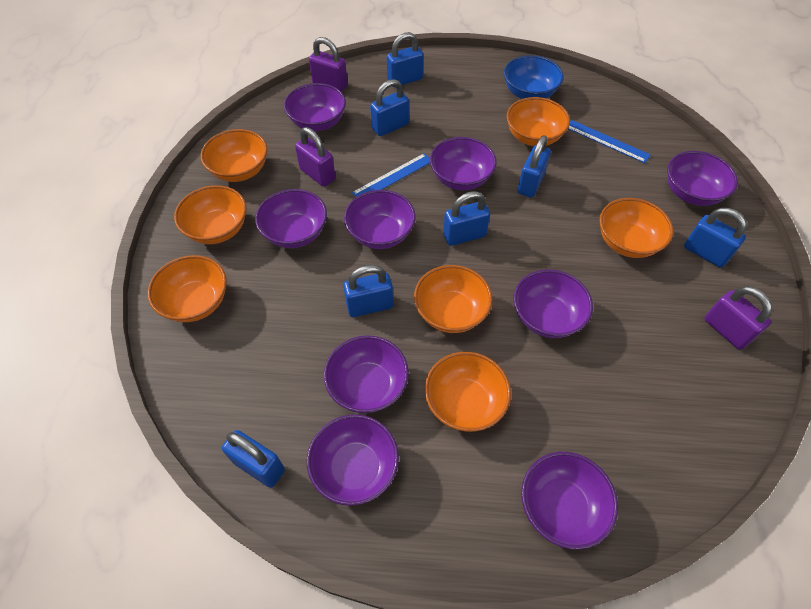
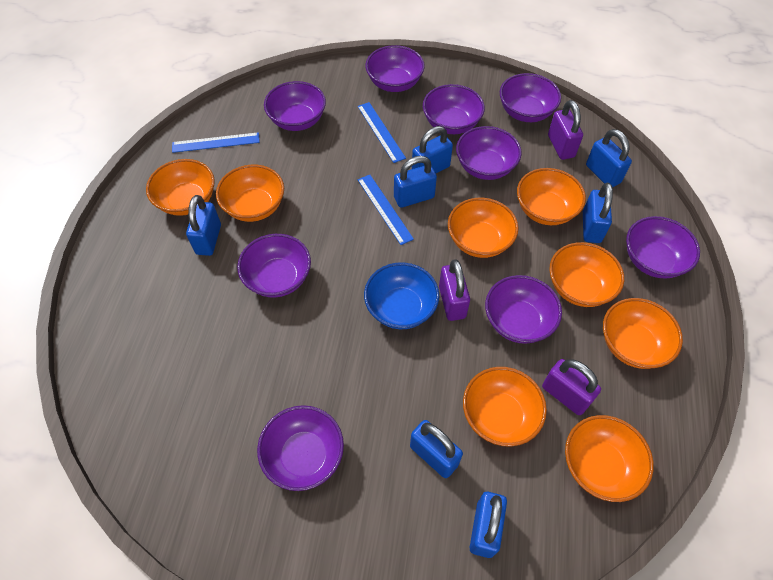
blue ruler: 2 -> 3
orange bowl: 7 -> 8

